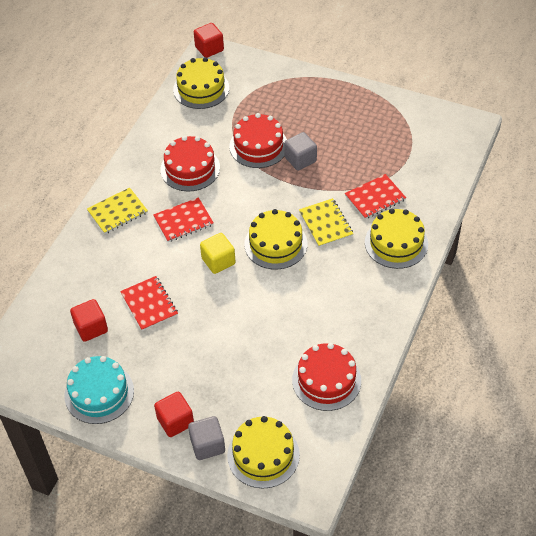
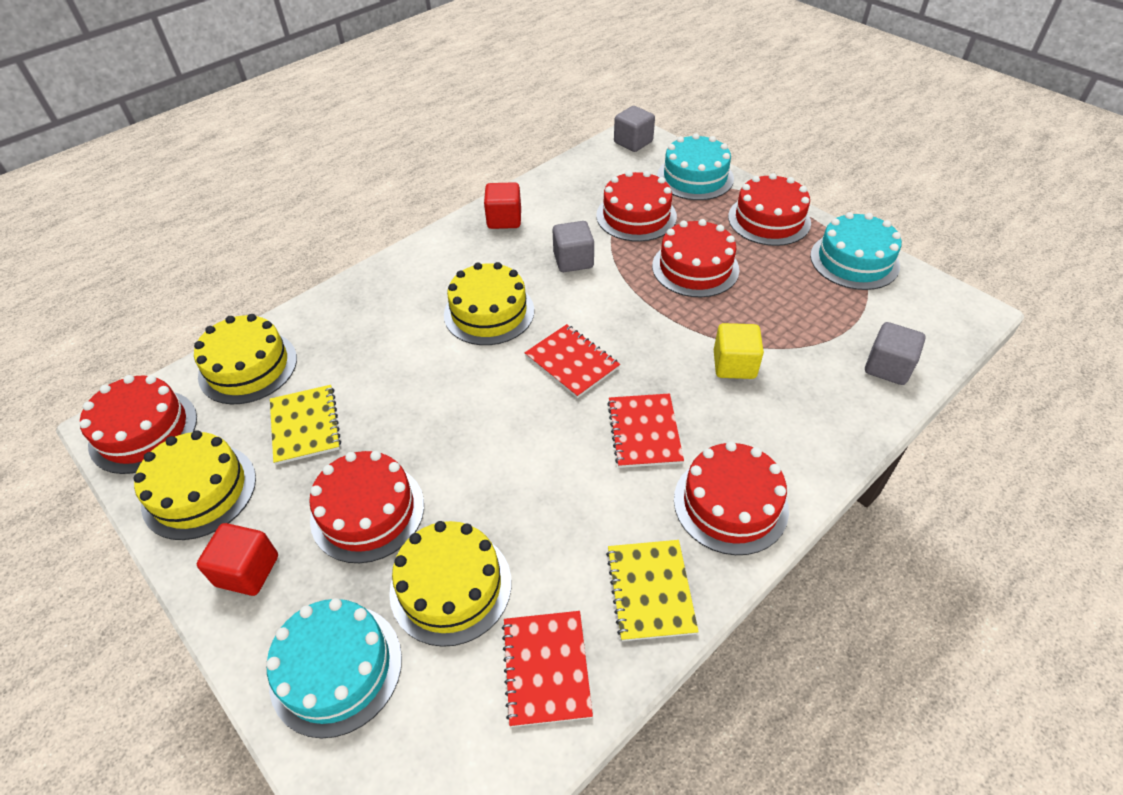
grey cube: 2 -> 3
red cake: 3 -> 6
red cube: 3 -> 2
turquoise cake: 1 -> 3

